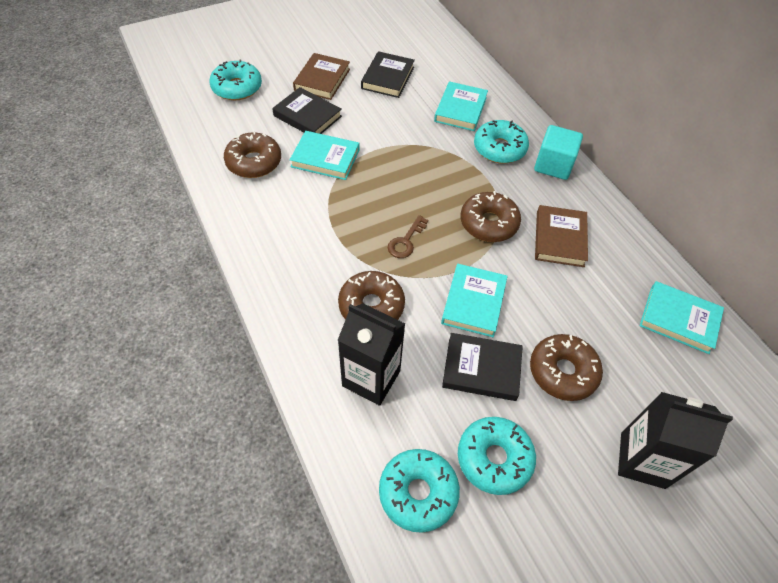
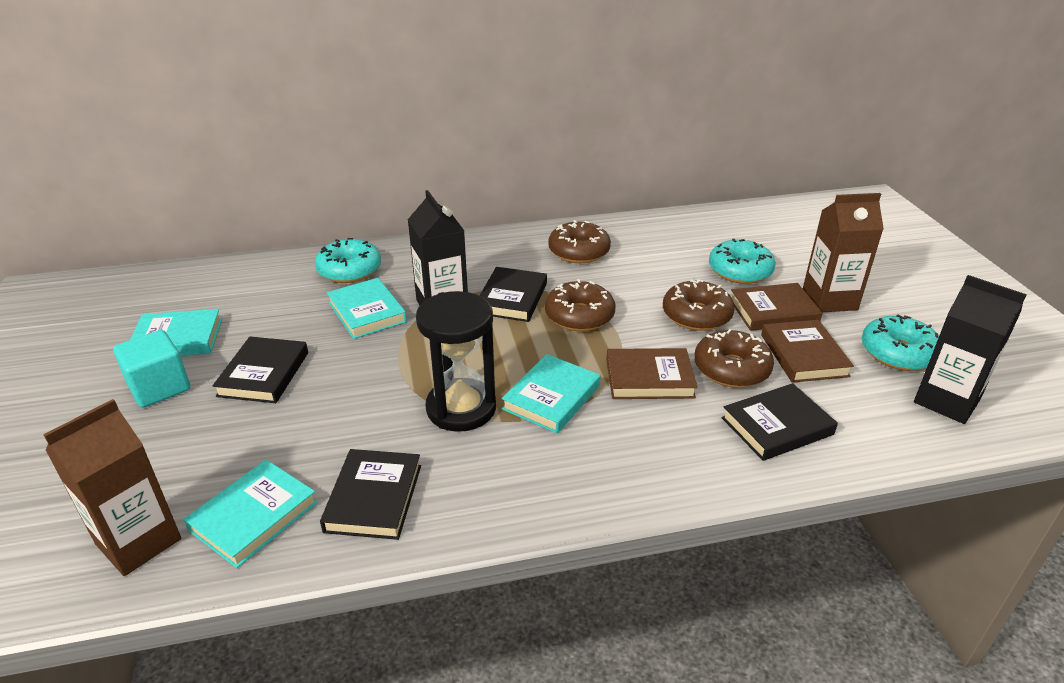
black book: 3 -> 4
black hourglass: 0 -> 1
brown book: 2 -> 3
brown carton: 0 -> 2
brown key: 1 -> 0
turquoise donut: 4 -> 3

